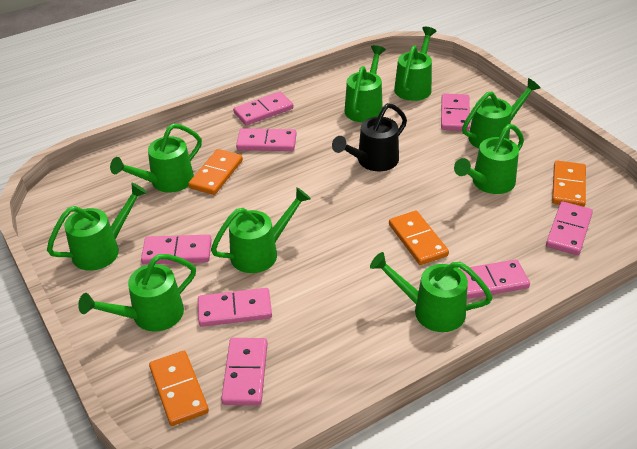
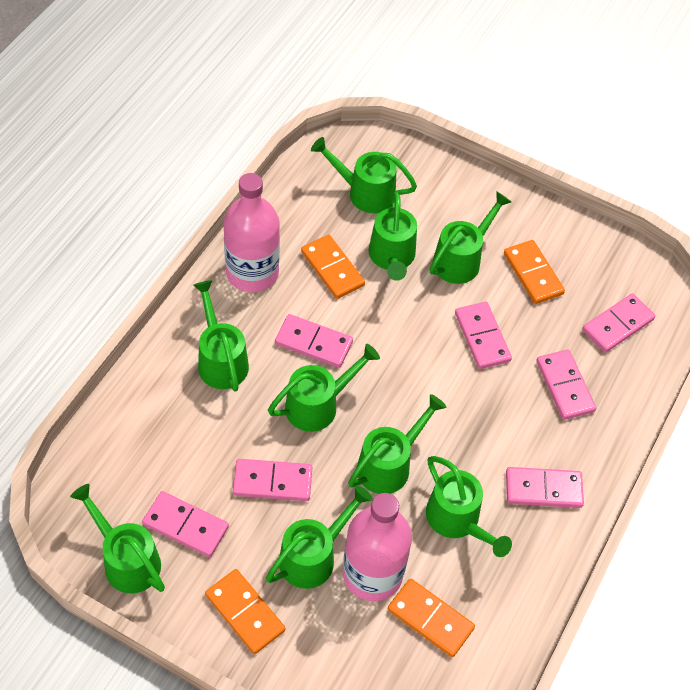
black watering can: 1 -> 0
pink bottle: 0 -> 2
pink domino: 8 -> 7

